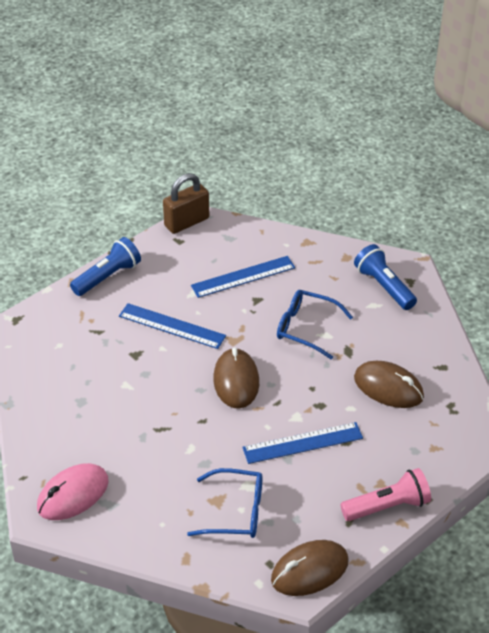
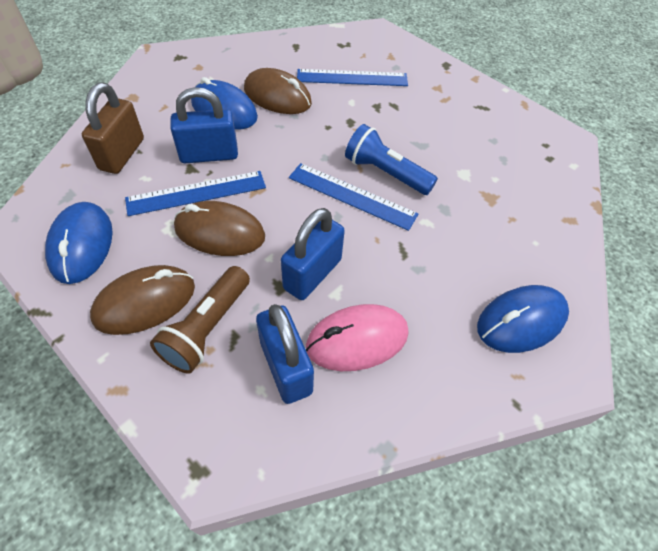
blue flashlight: 2 -> 1
blue glasses: 2 -> 0
blue mouse: 0 -> 3
blue padlock: 0 -> 3
brown flashlight: 0 -> 1
pink flashlight: 1 -> 0

